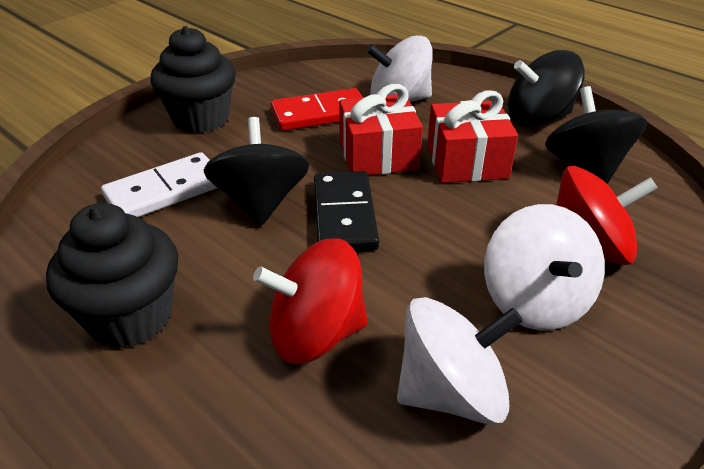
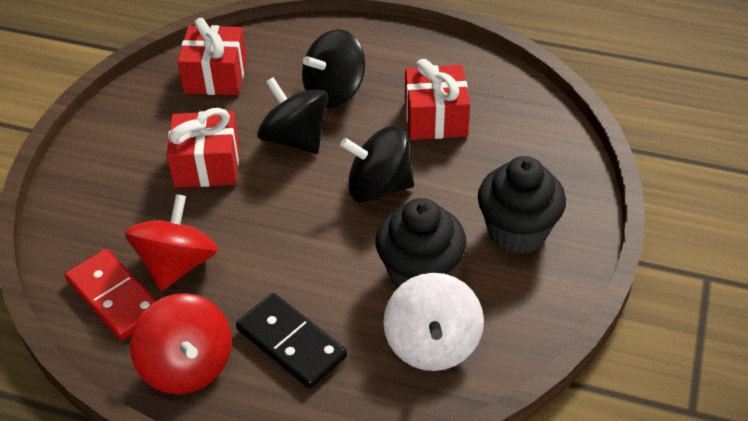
red gift: 2 -> 3
white domino: 1 -> 0
white spinning top: 3 -> 1

